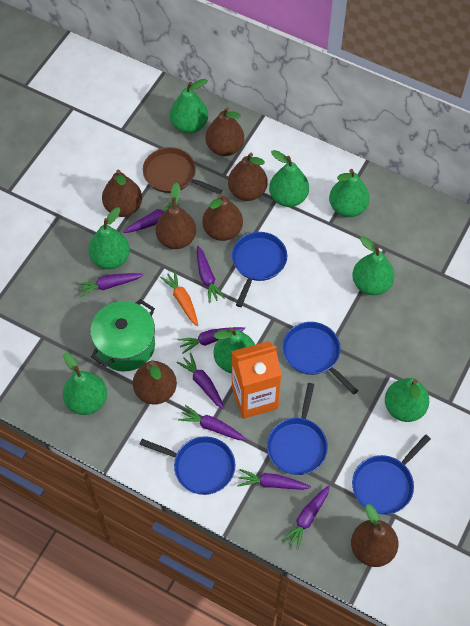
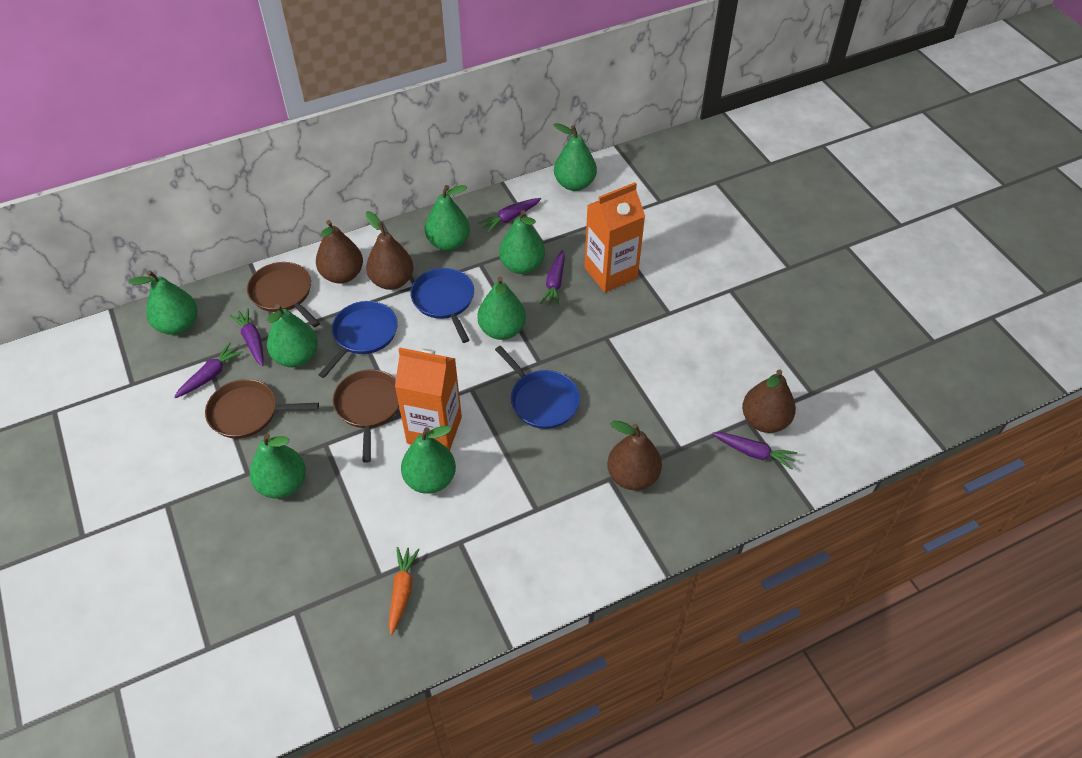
blue pan: 5 -> 3
brown pan: 1 -> 3
brown pear: 7 -> 4
green pot: 1 -> 0
orange carton: 1 -> 2
purple carrot: 8 -> 5

